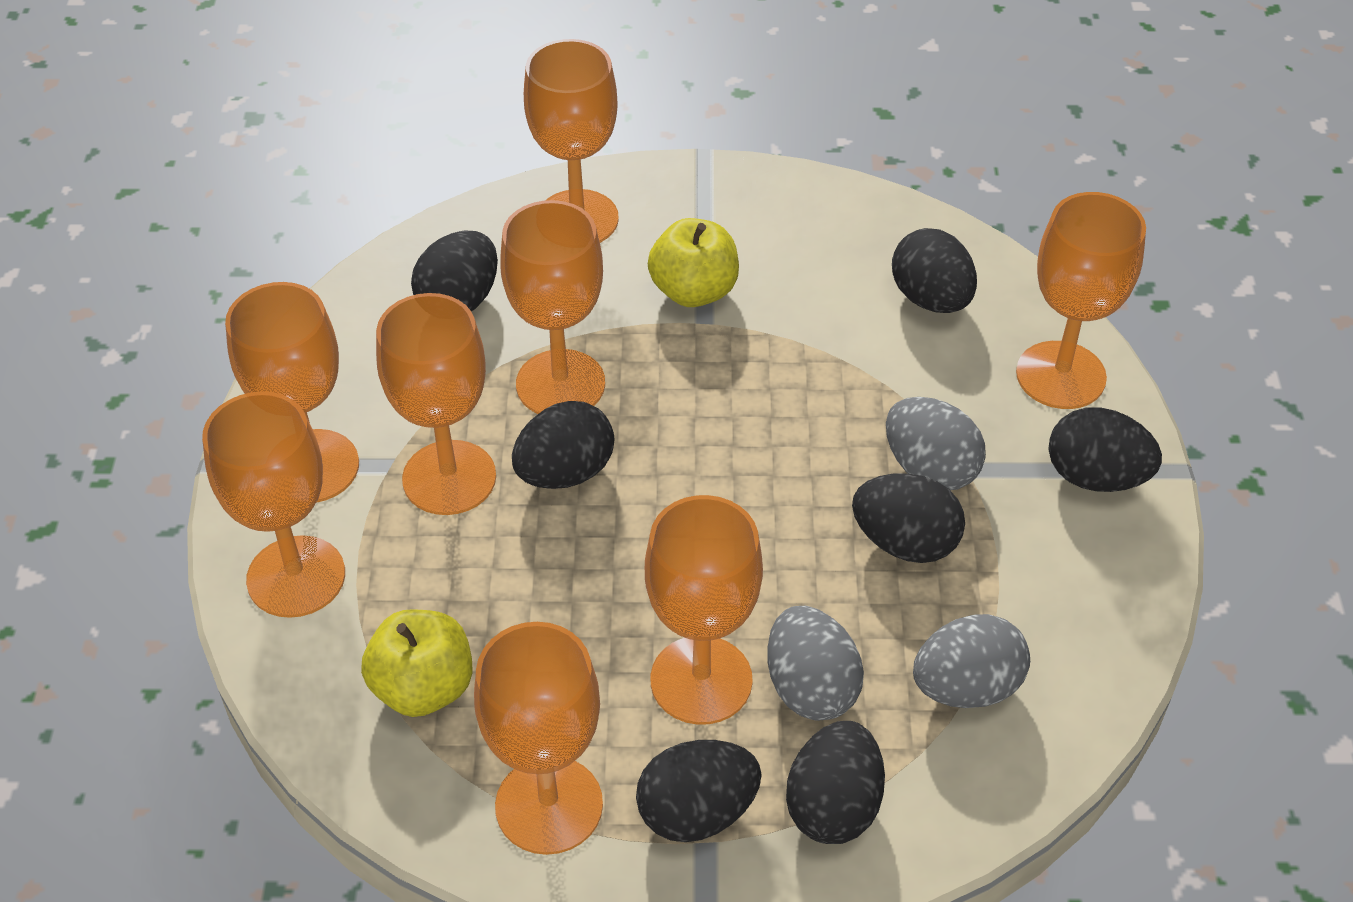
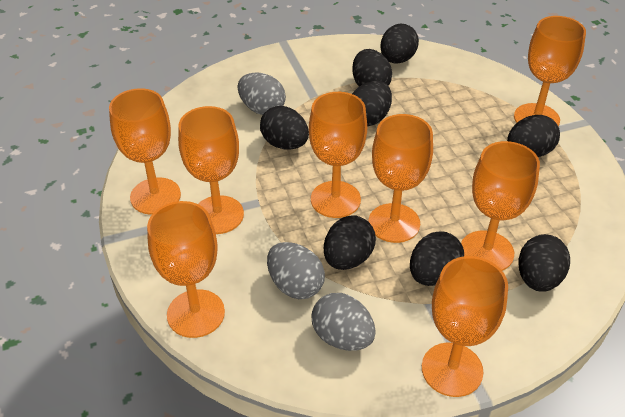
black egg: 7 -> 8
yellow apple: 2 -> 0

